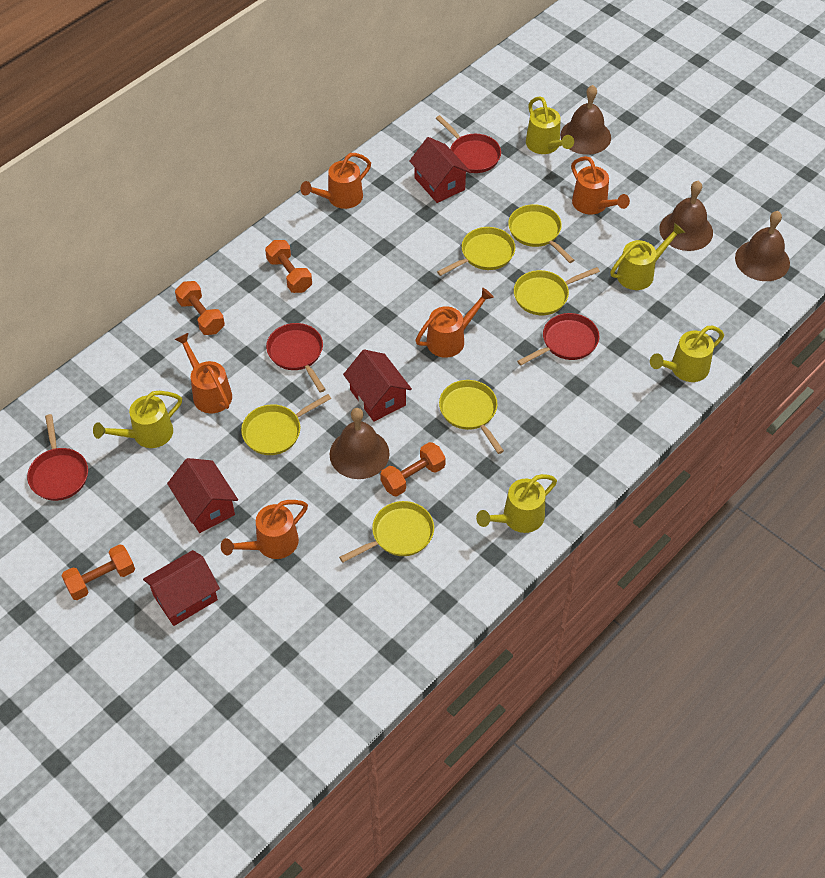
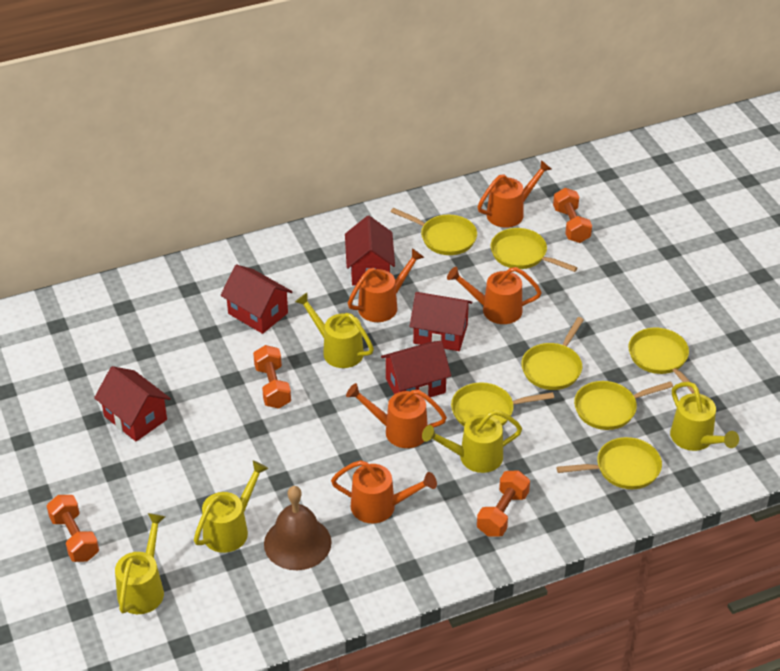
brown bell: 4 -> 1
red house: 4 -> 5
red pan: 4 -> 0
yellow pan: 6 -> 7

